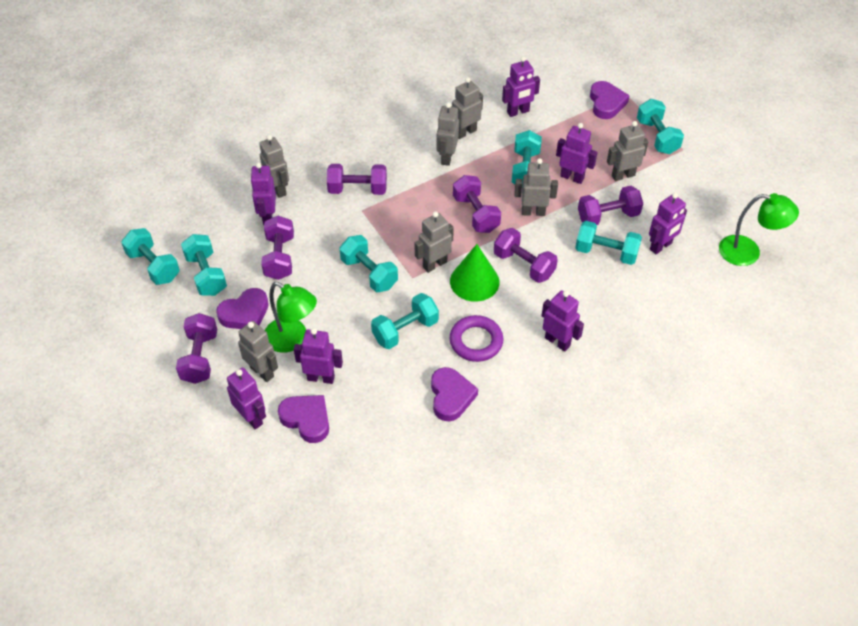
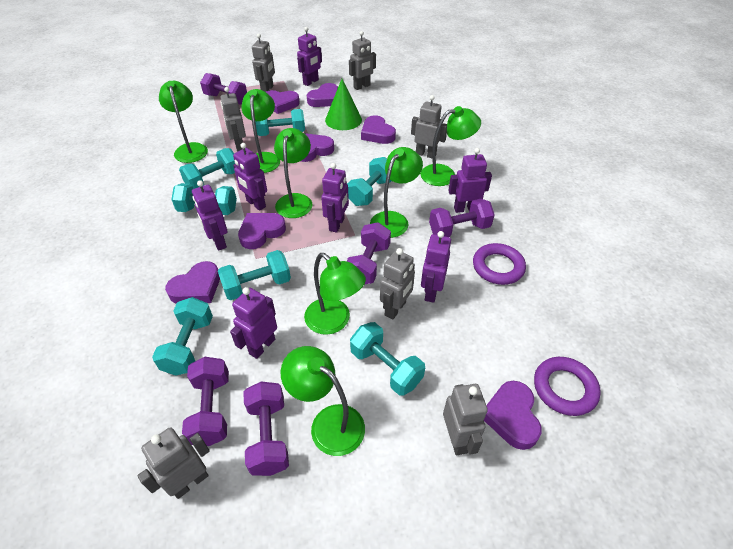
green lamp: 2 -> 7
purple dumbbell: 6 -> 5
purple heart: 4 -> 7
purple ring: 1 -> 2

